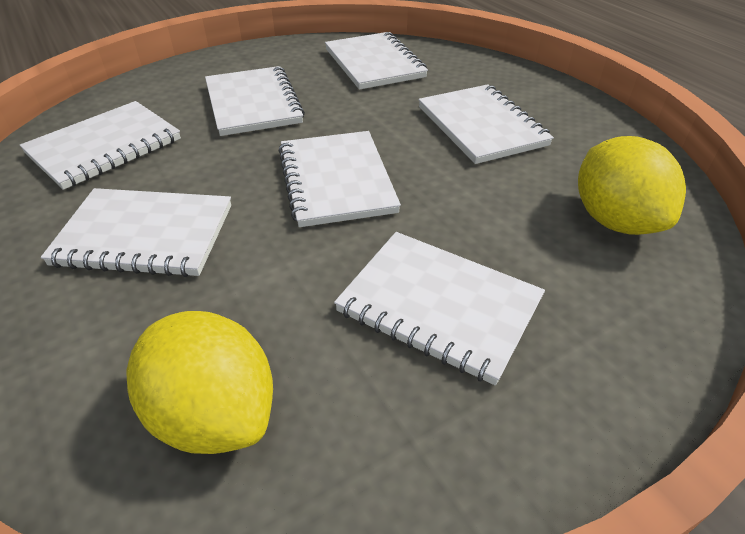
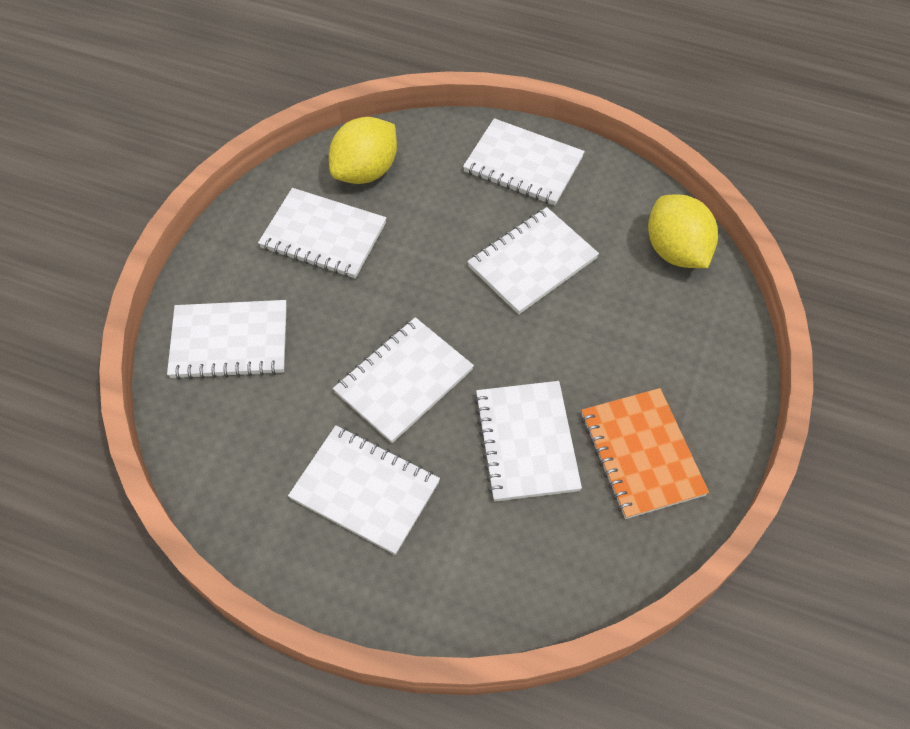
orange notebook: 0 -> 1

